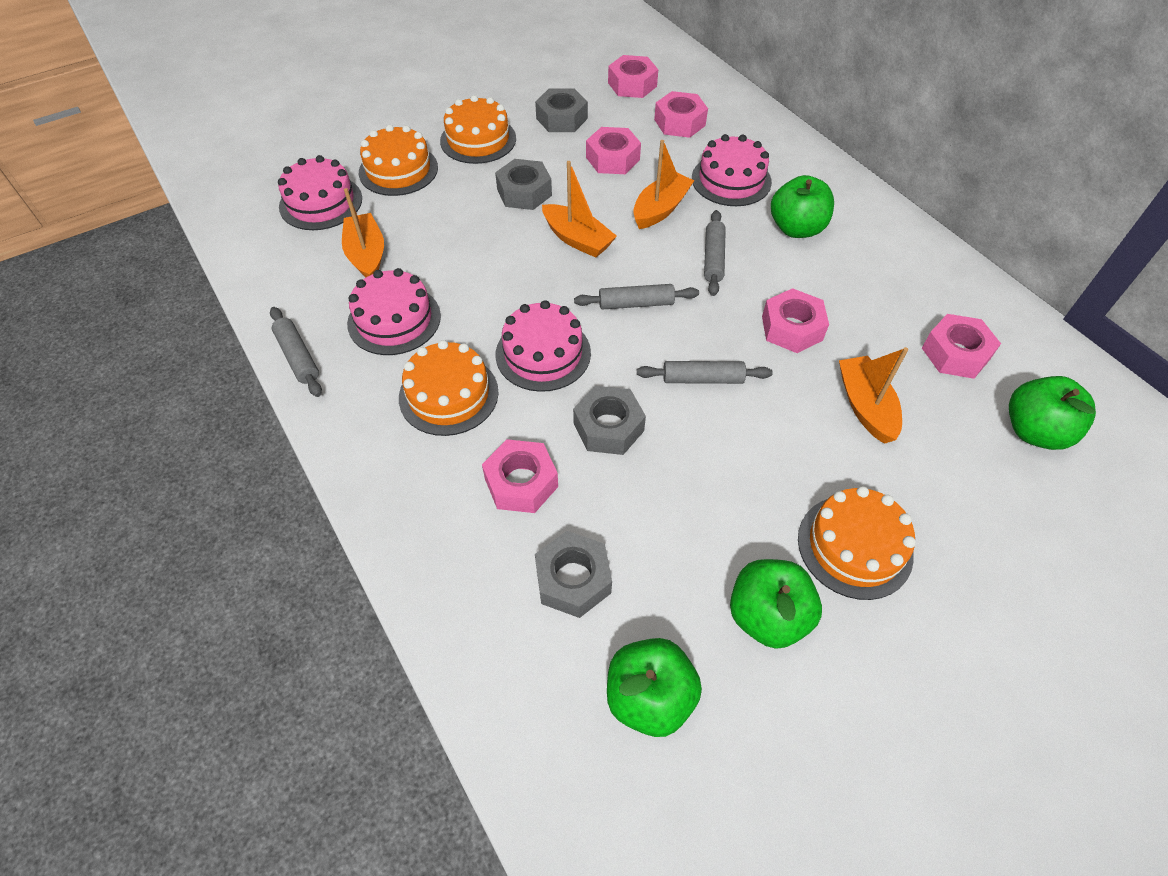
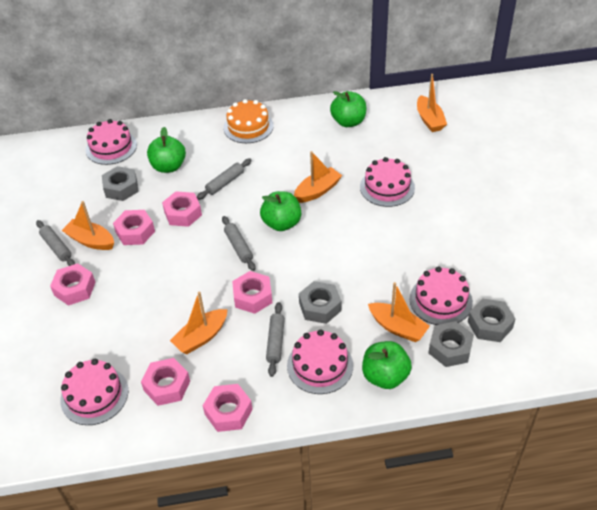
orange boat: 4 -> 5
orange cake: 4 -> 1
pink cake: 4 -> 5

